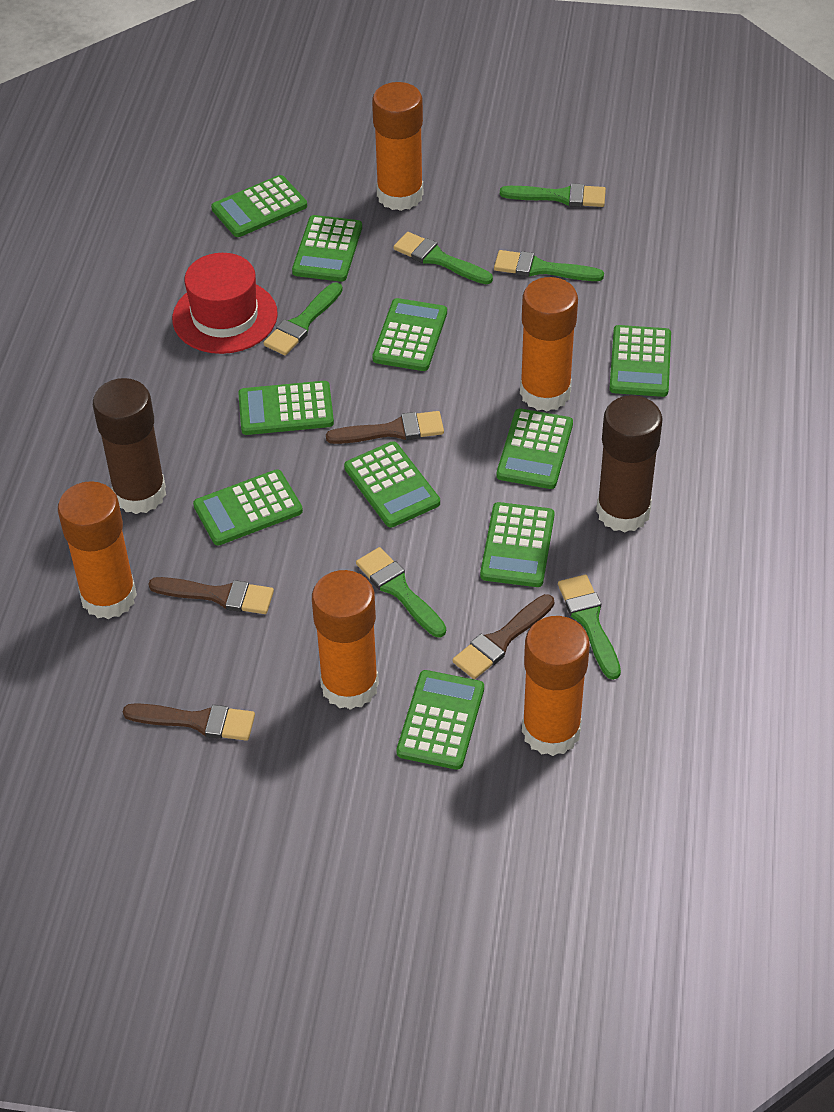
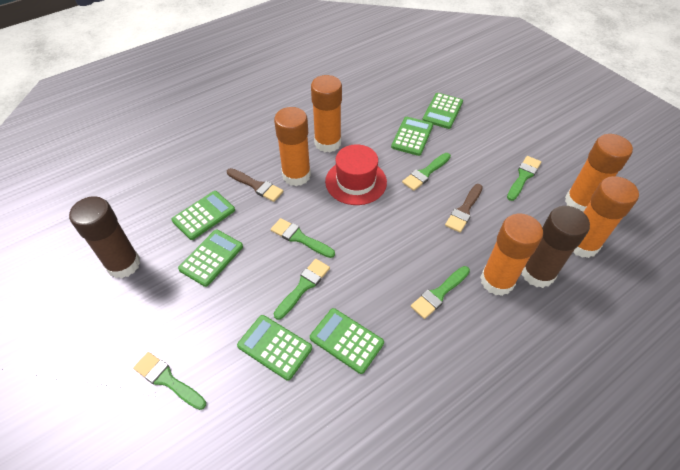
brown brush: 4 -> 2
green calculator: 10 -> 6

